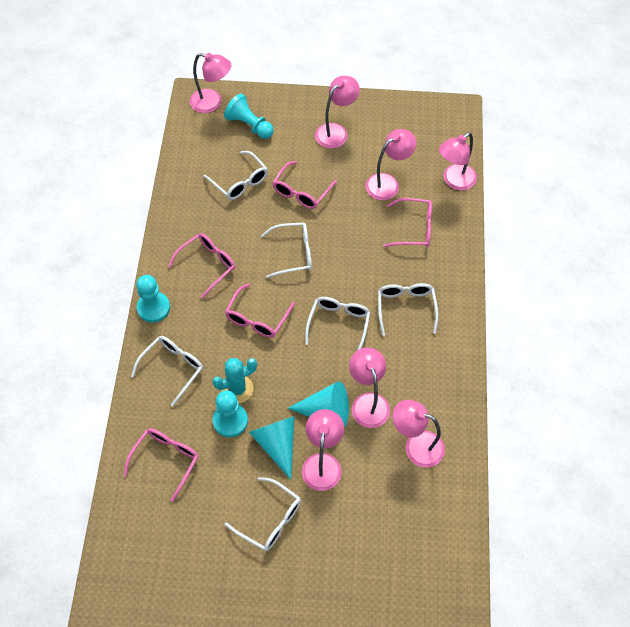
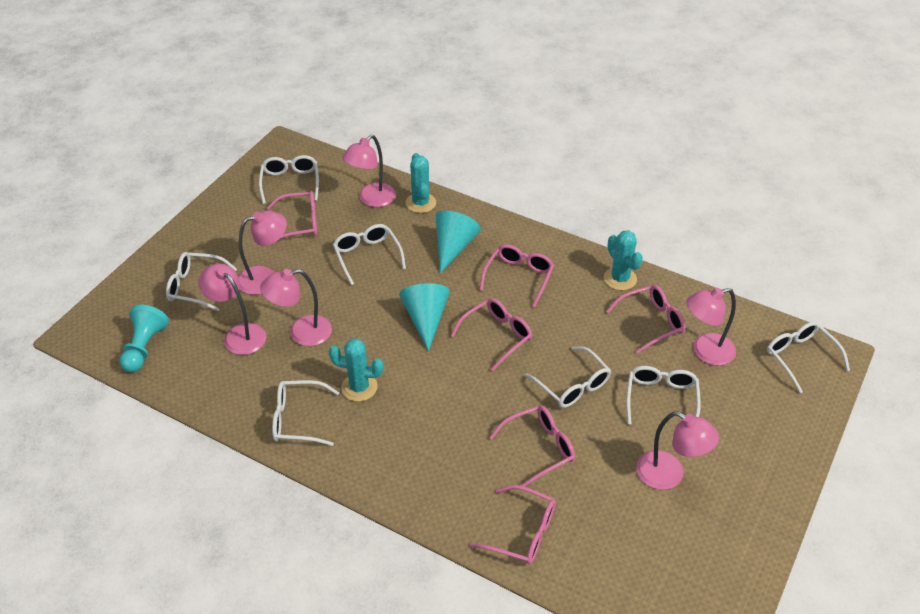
pink glasses: 5 -> 6
pink lamp: 7 -> 6
turquoise cactus: 1 -> 3
turquoise pawn: 3 -> 1
white glasses: 6 -> 7

